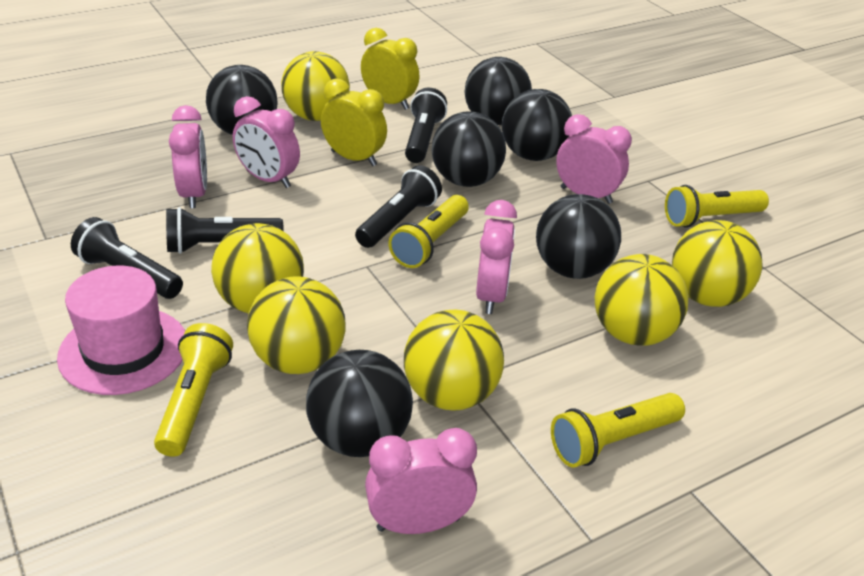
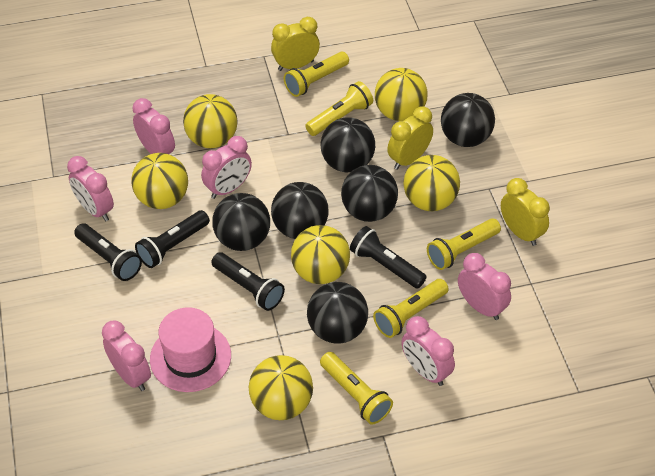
pink clock: 5 -> 6
yellow clock: 2 -> 3
yellow flashlight: 4 -> 5

